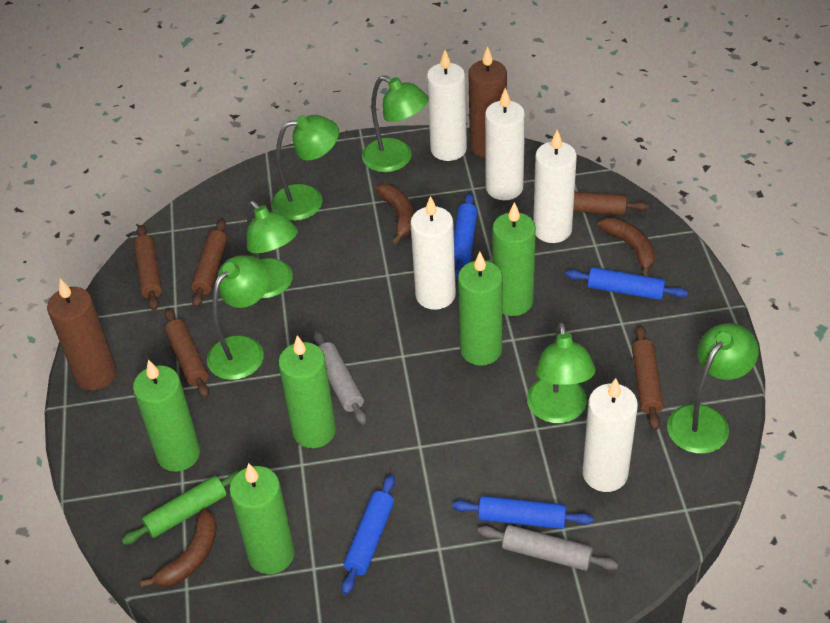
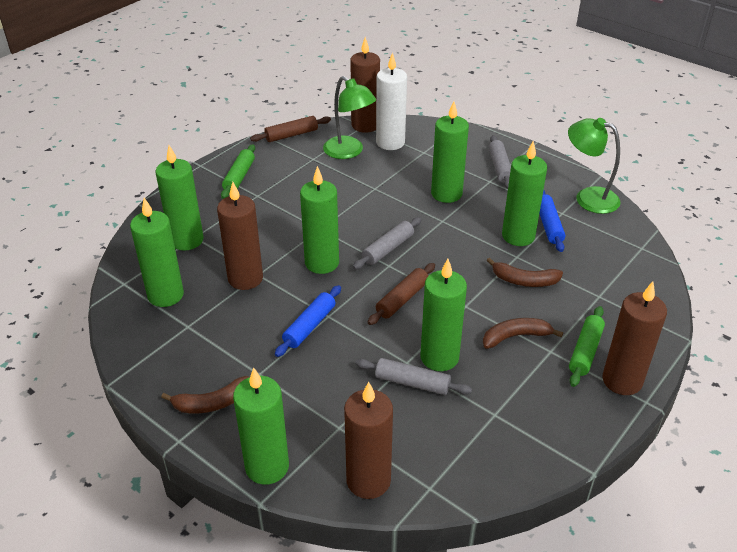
blue rolling pin: 4 -> 2
brown candle: 2 -> 4
brown rolling pin: 5 -> 2
green candle: 5 -> 7
green lamp: 6 -> 2
green rolling pin: 1 -> 2
grey rolling pin: 2 -> 3
white candle: 5 -> 1

